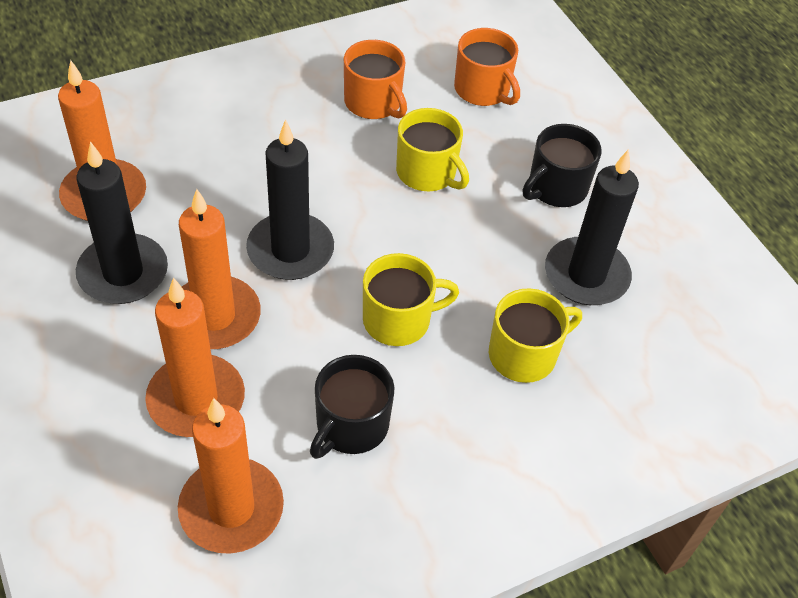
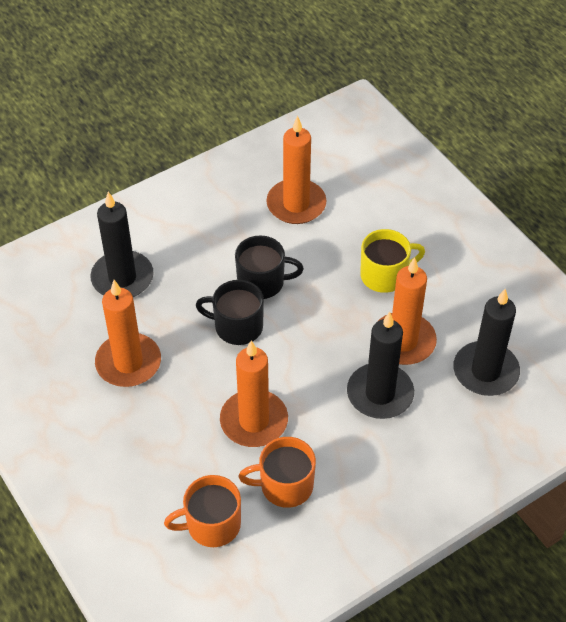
yellow mug: 3 -> 1

